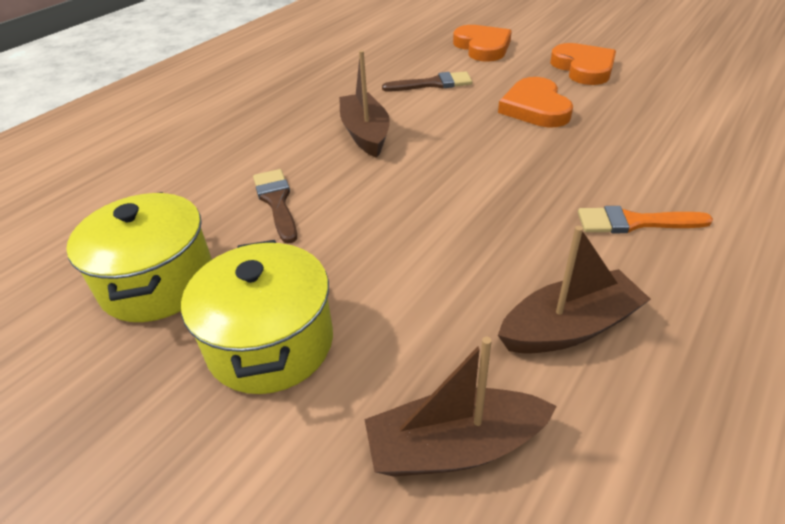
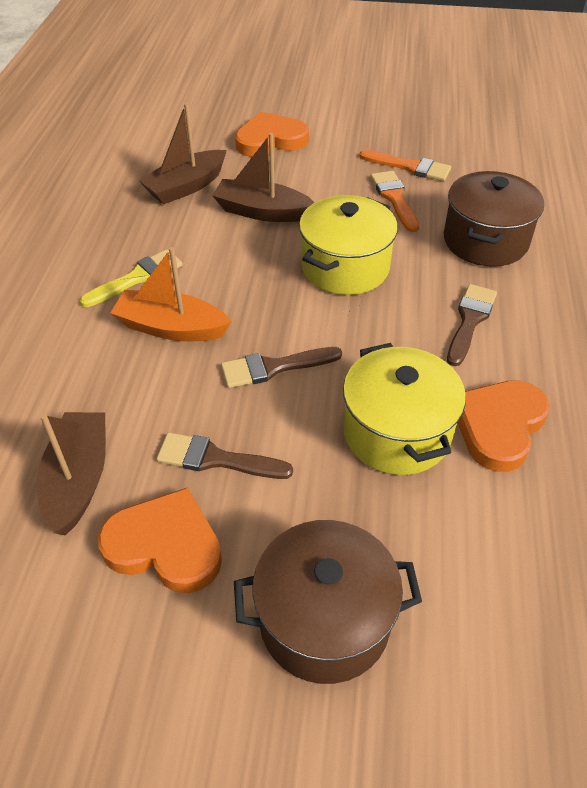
brown brush: 2 -> 3
brown pot: 0 -> 2
orange boat: 0 -> 1
orange brush: 1 -> 2
yellow brush: 0 -> 1

